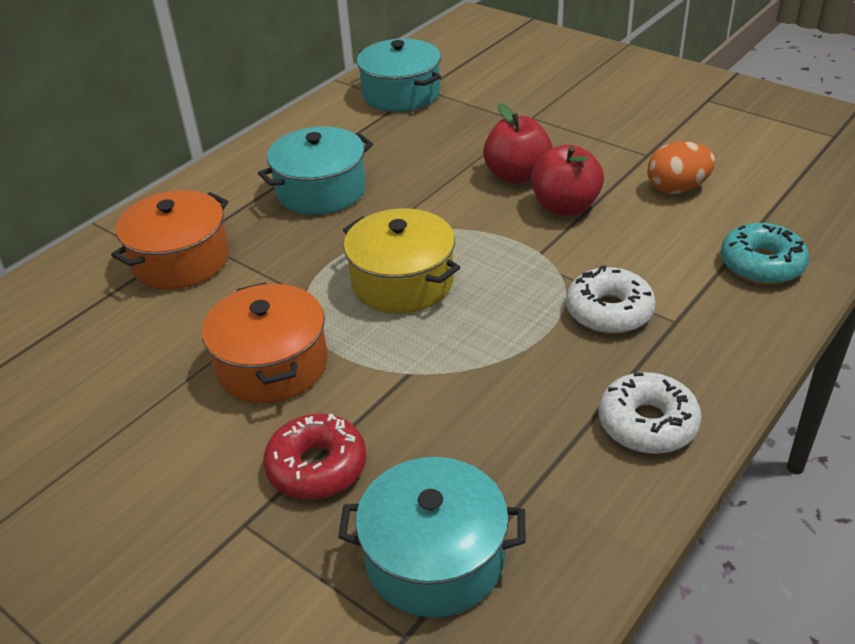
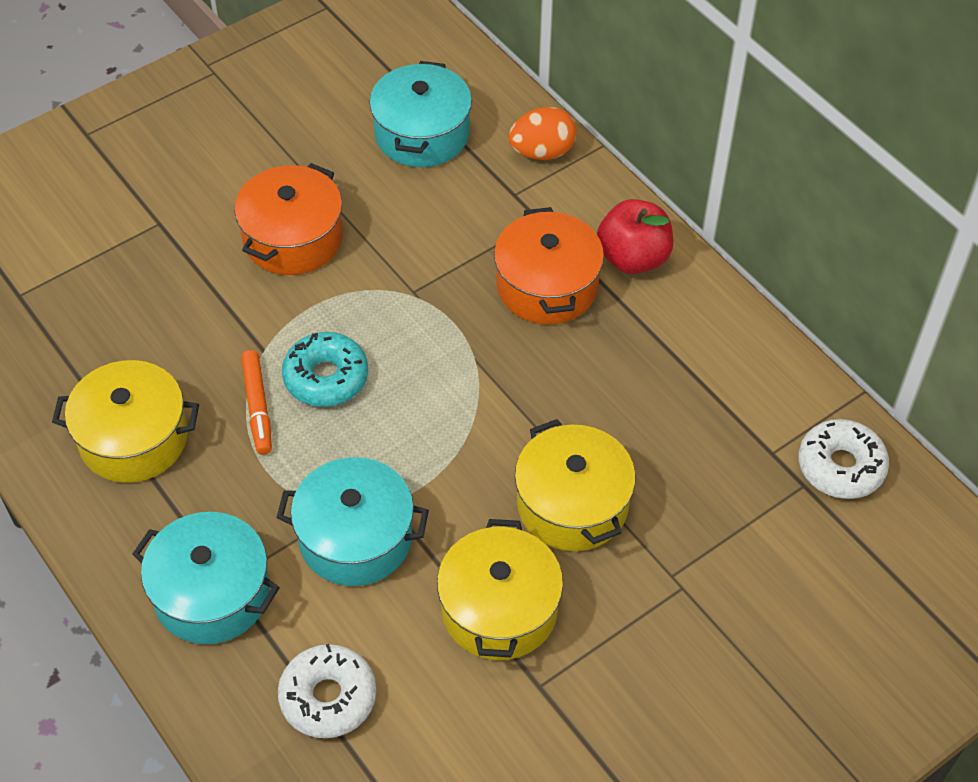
orange marker: 0 -> 1
red apple: 2 -> 1
red donut: 1 -> 0
yellow pot: 1 -> 3

